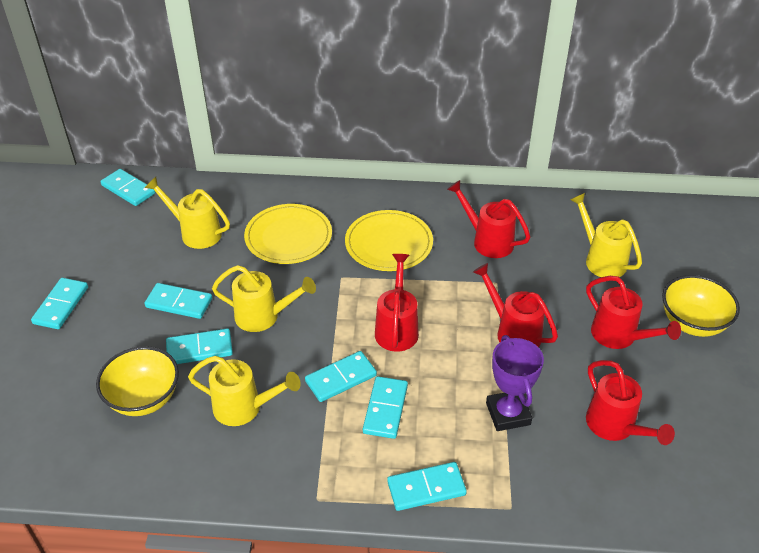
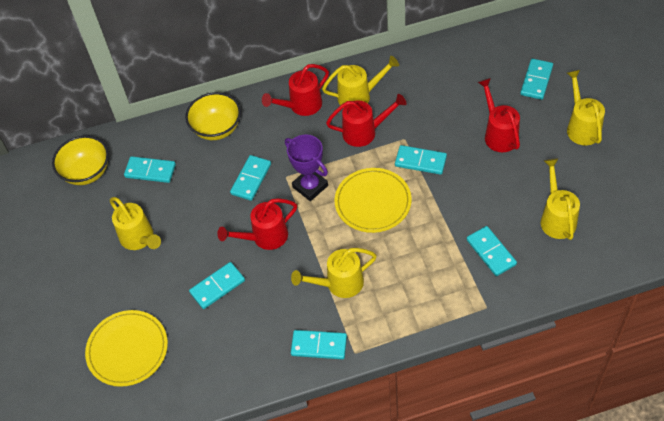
red watering can: 5 -> 4
yellow watering can: 4 -> 5

